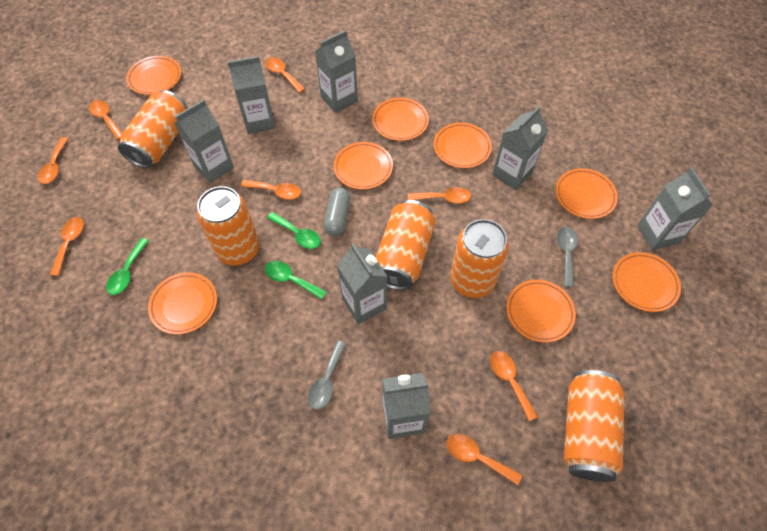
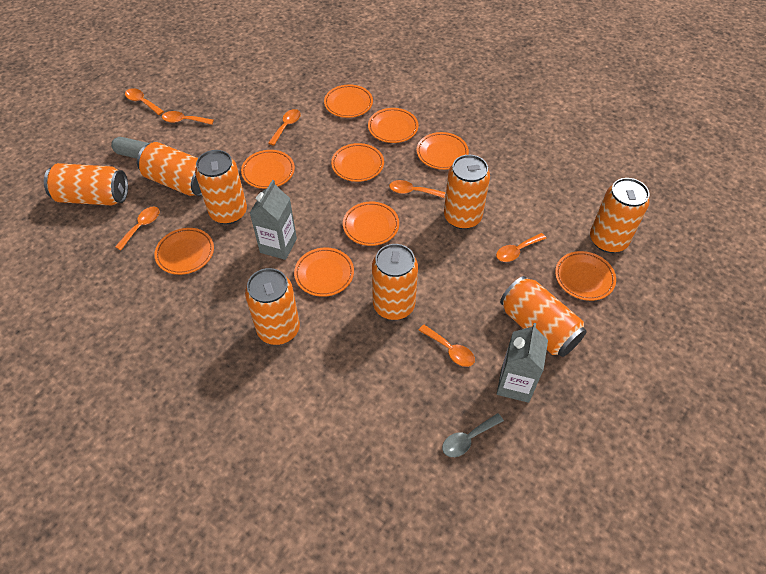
green spoon: 3 -> 0
grey carton: 7 -> 2
grey spoon: 2 -> 1
orange can: 5 -> 8
orange plate: 8 -> 9
orange spoon: 8 -> 7

